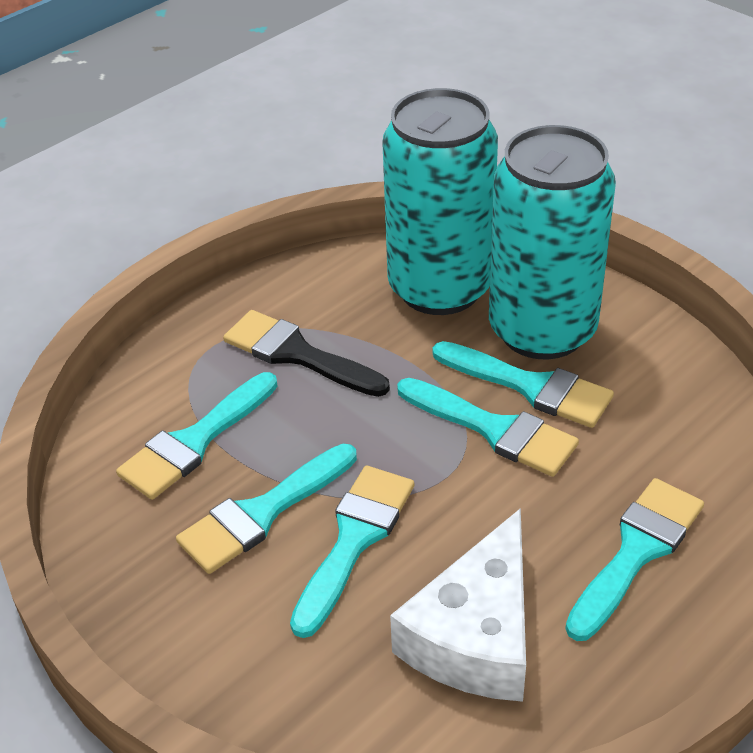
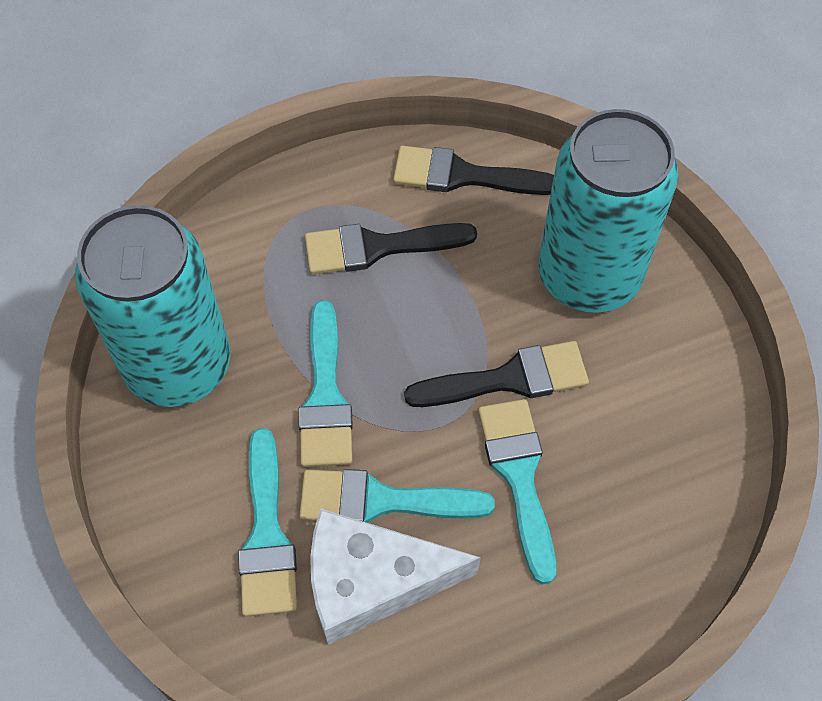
black brush: 1 -> 3
turquoise brush: 6 -> 4

